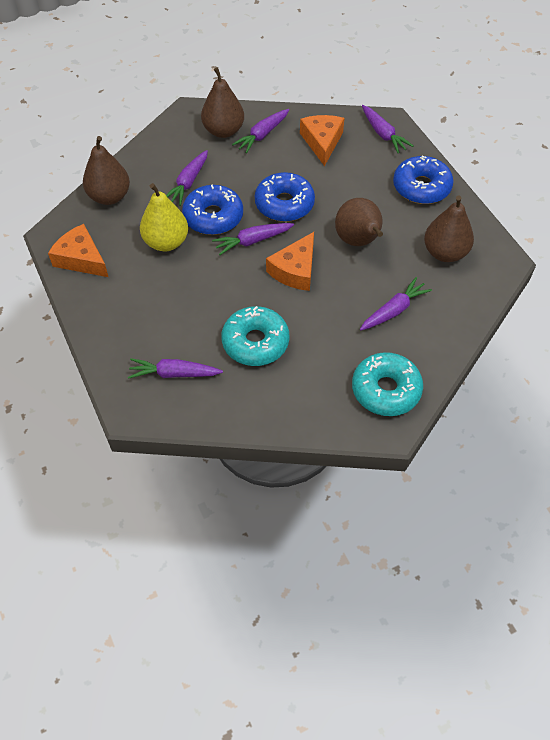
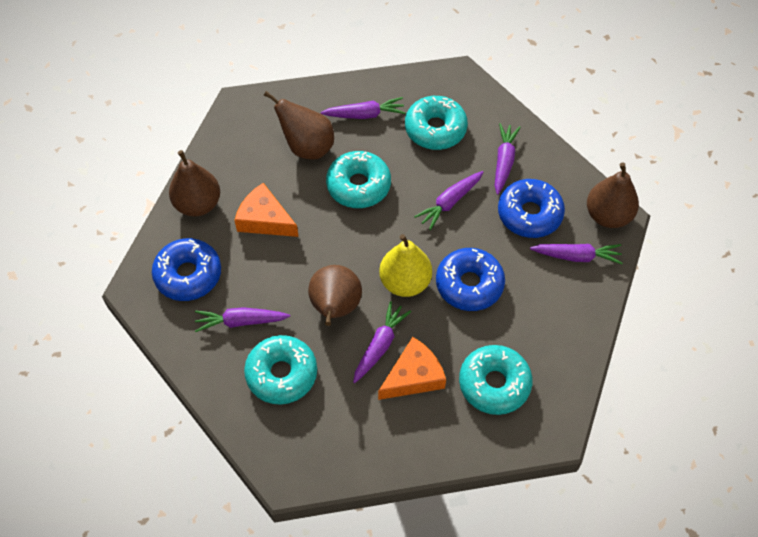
orange cheese: 3 -> 2
turquoise donut: 2 -> 4

